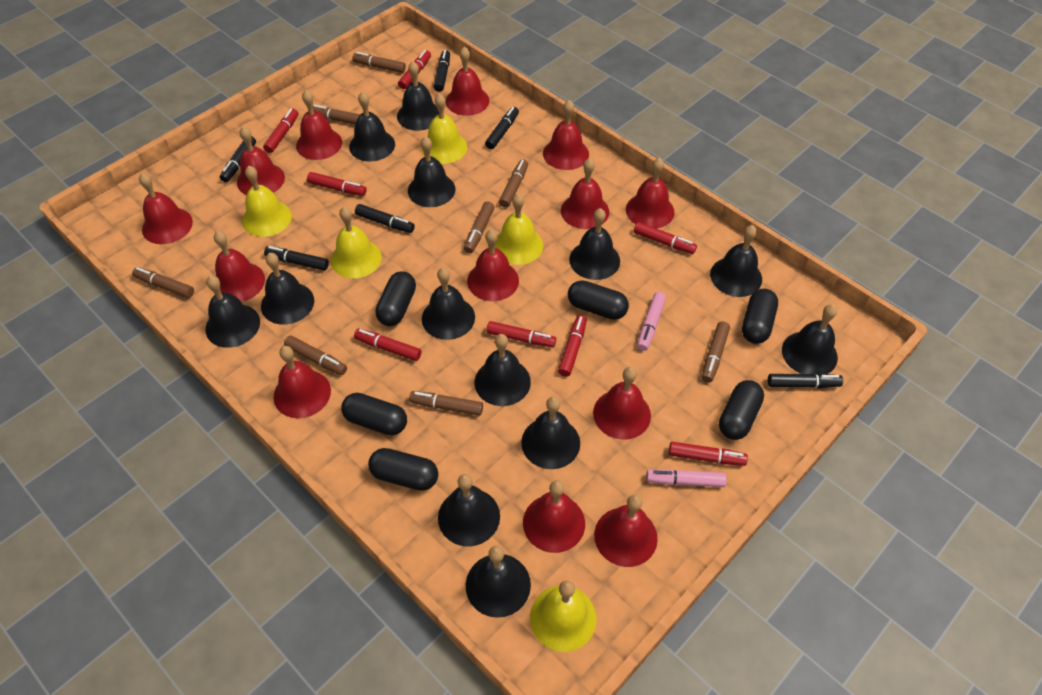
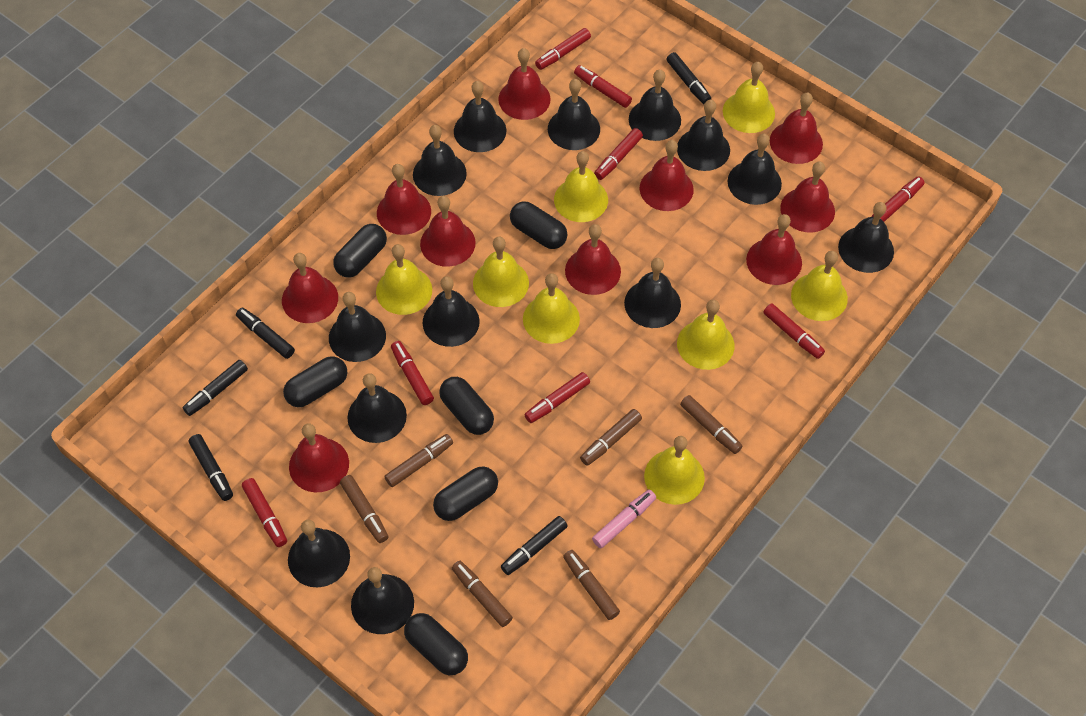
black marker: 6 -> 5
brown marker: 8 -> 6
pink marker: 2 -> 1
red bell: 13 -> 10
yellow bell: 5 -> 8

